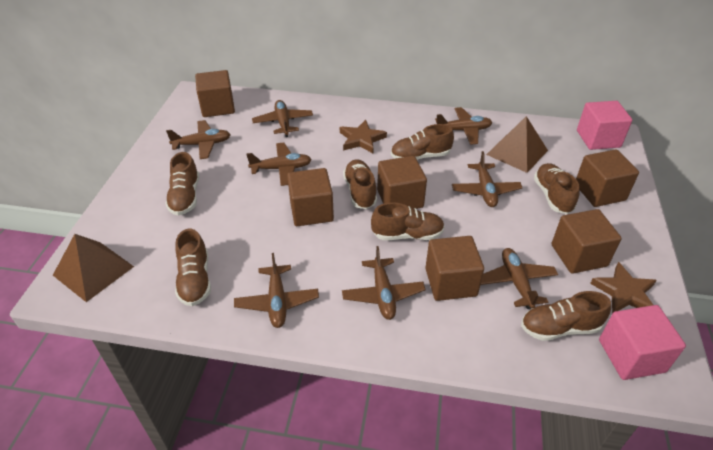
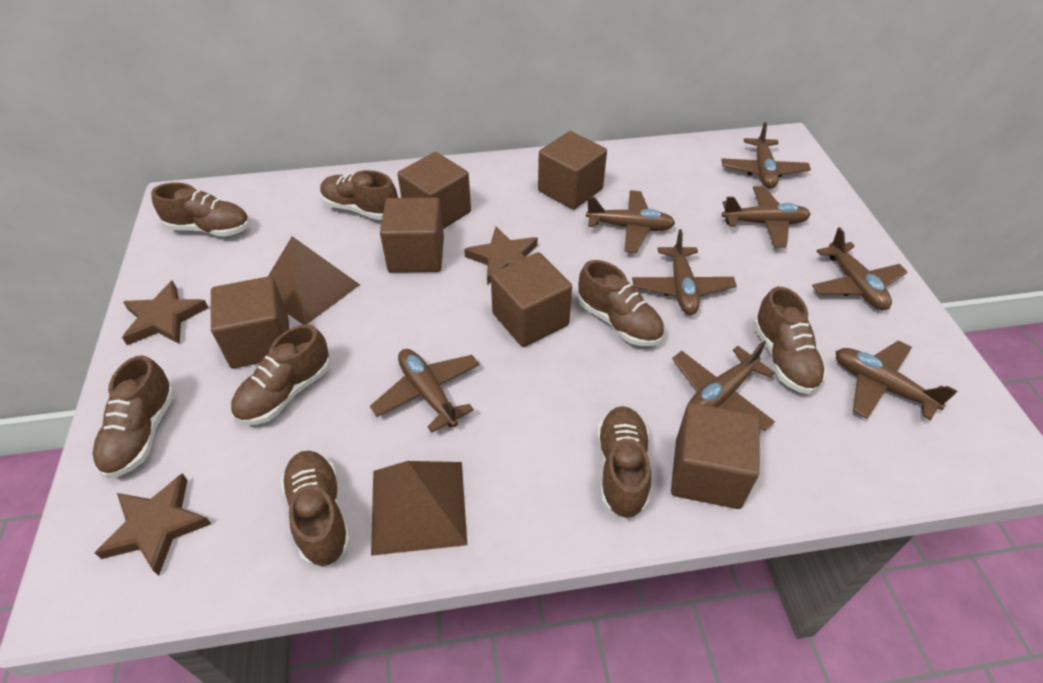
brown shoe: 7 -> 8
brown star: 2 -> 3
pink cube: 2 -> 0

